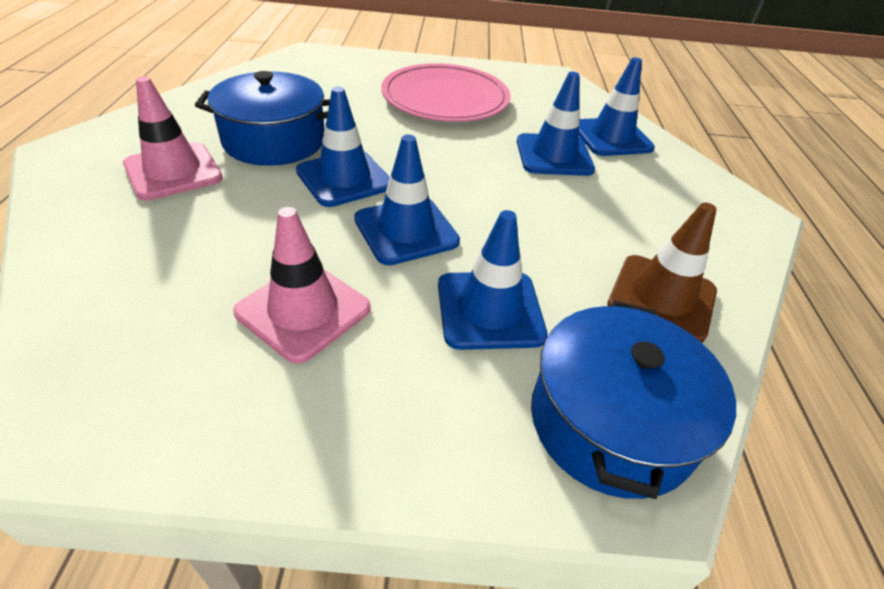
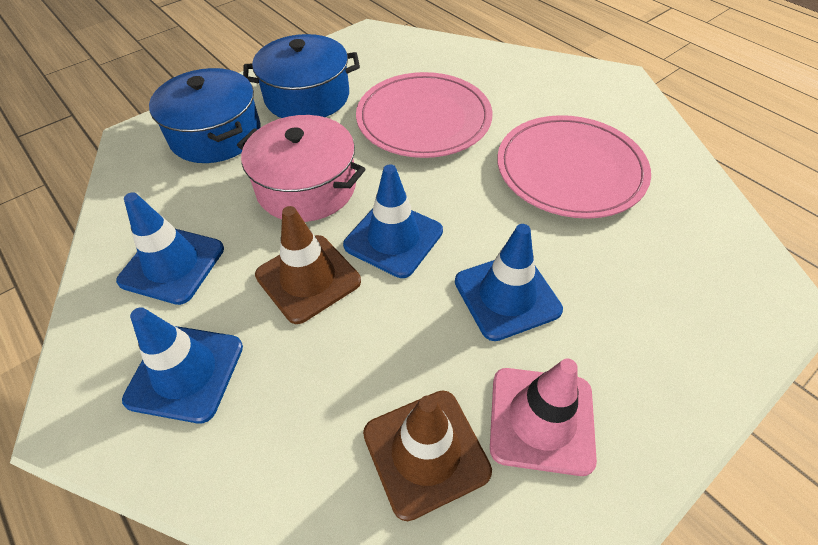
blue traffic cone: 5 -> 4
brown traffic cone: 1 -> 2
pink plate: 1 -> 2
pink pot: 0 -> 1
pink traffic cone: 2 -> 1

